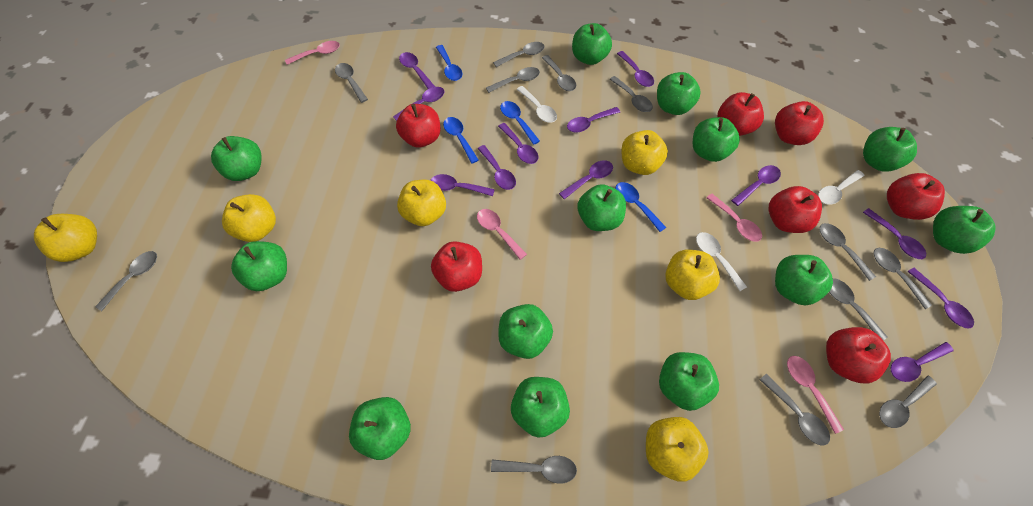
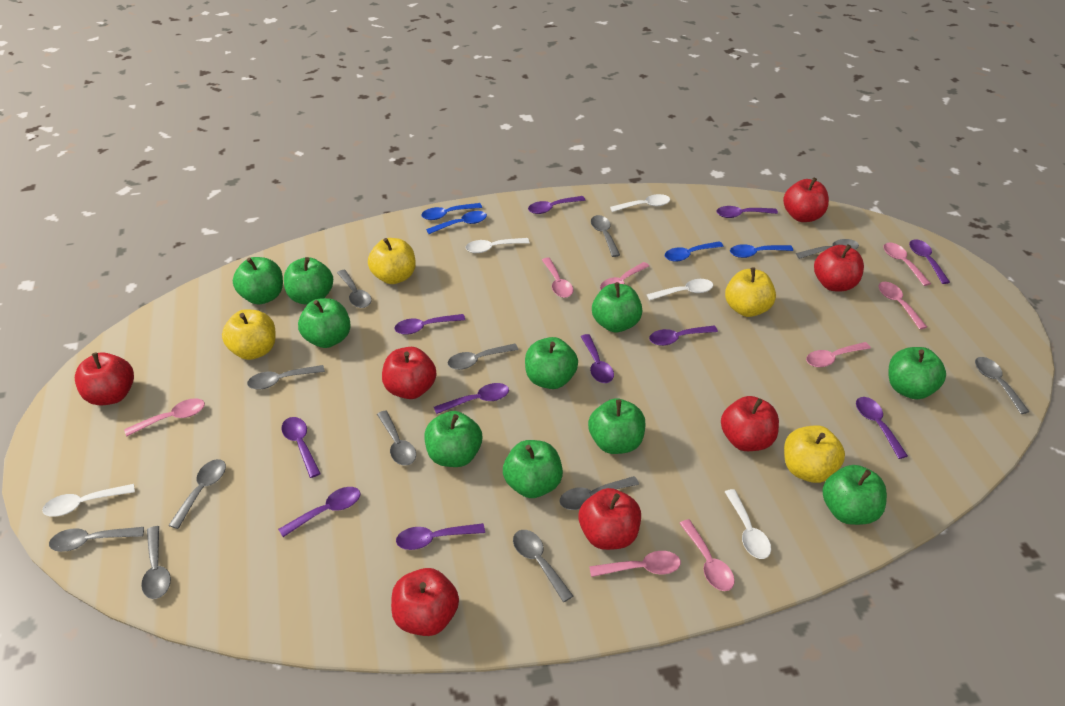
green apple: 13 -> 10
pink spoon: 4 -> 8
purple spoon: 12 -> 11
white spoon: 3 -> 5
yellow apple: 6 -> 4

